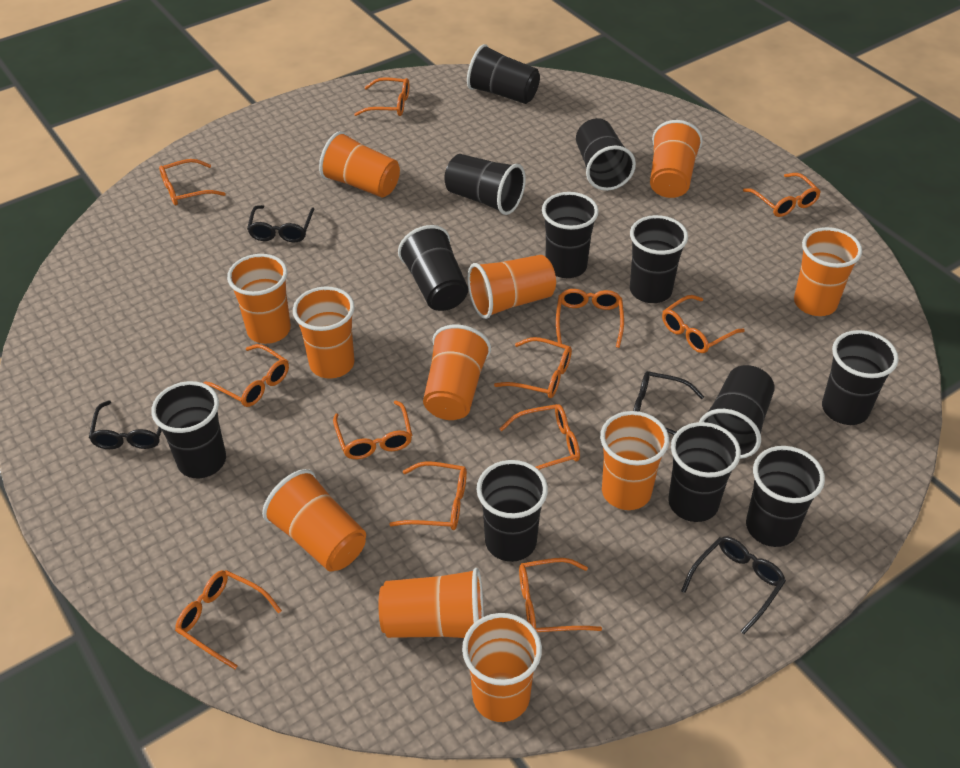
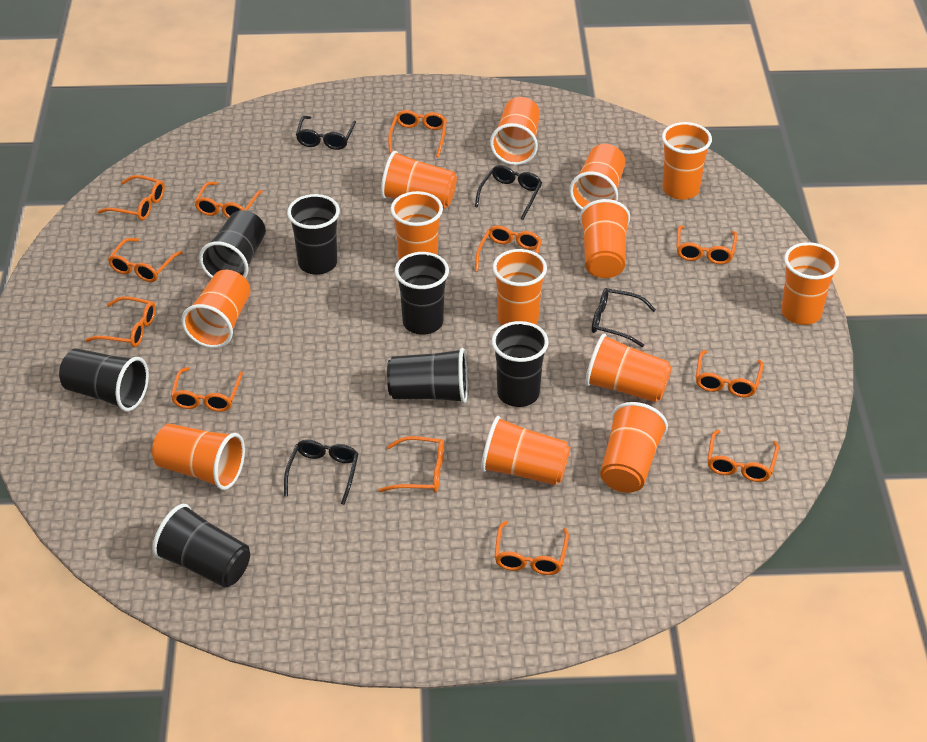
black cup: 12 -> 7
orange cup: 11 -> 13

